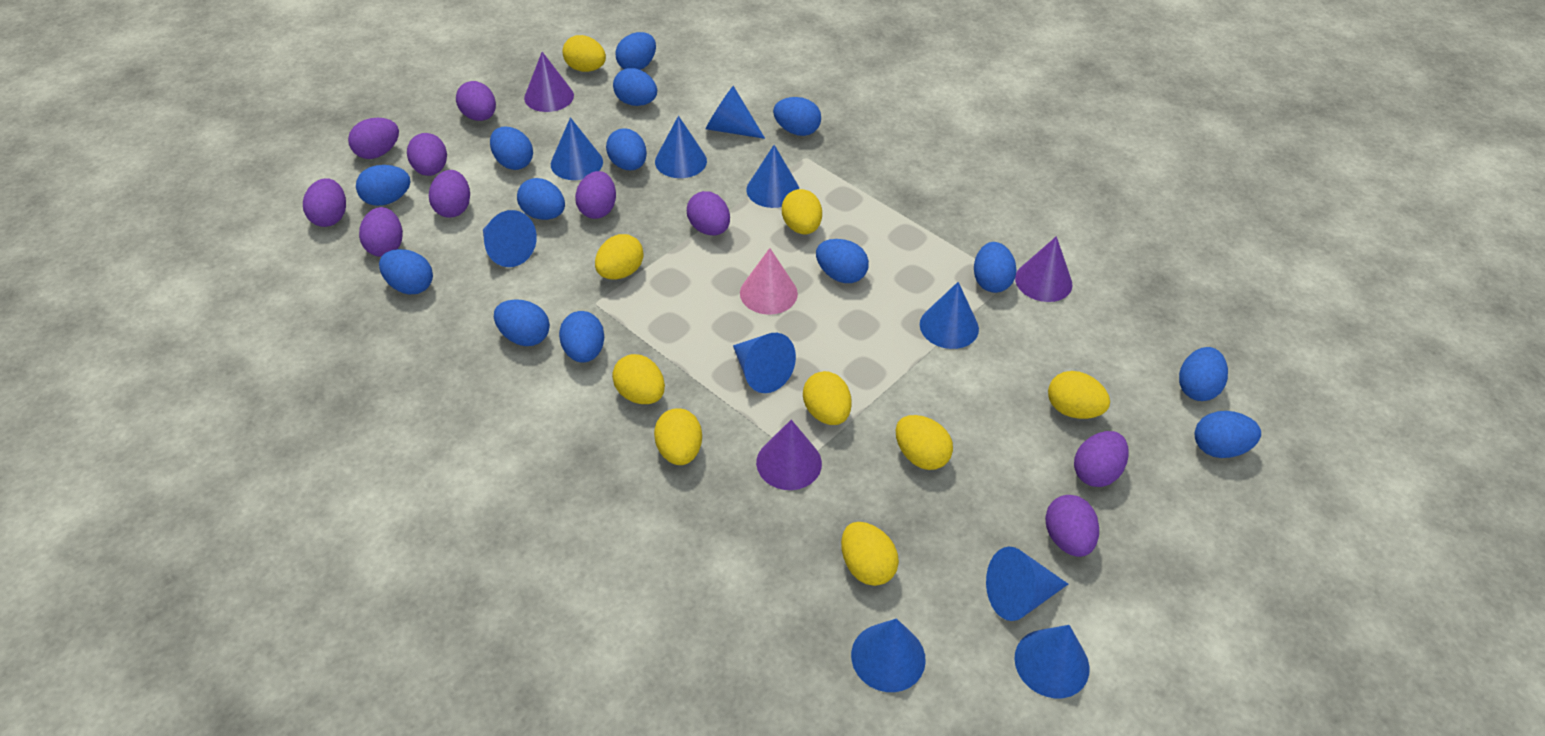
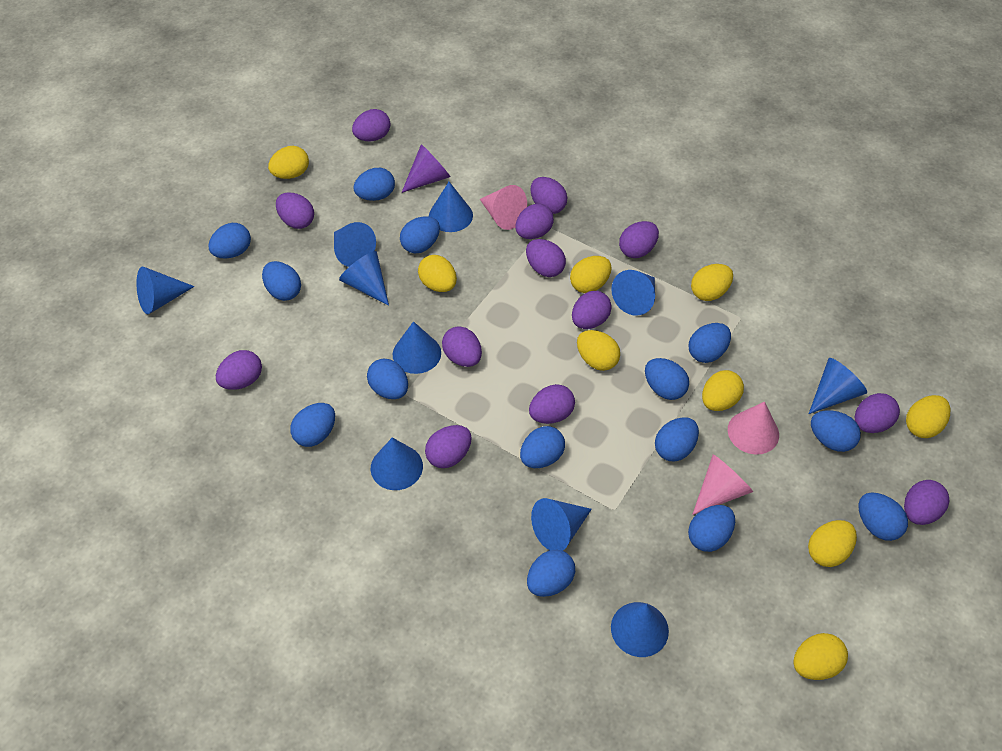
pink cone: 1 -> 3
purple cone: 3 -> 1
purple egg: 10 -> 13

